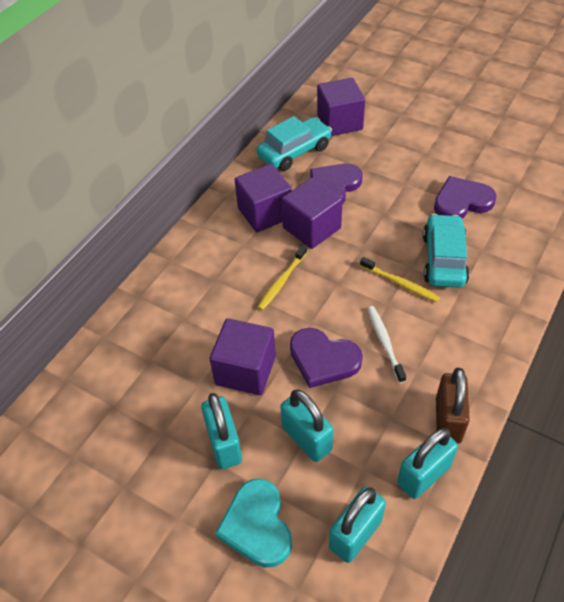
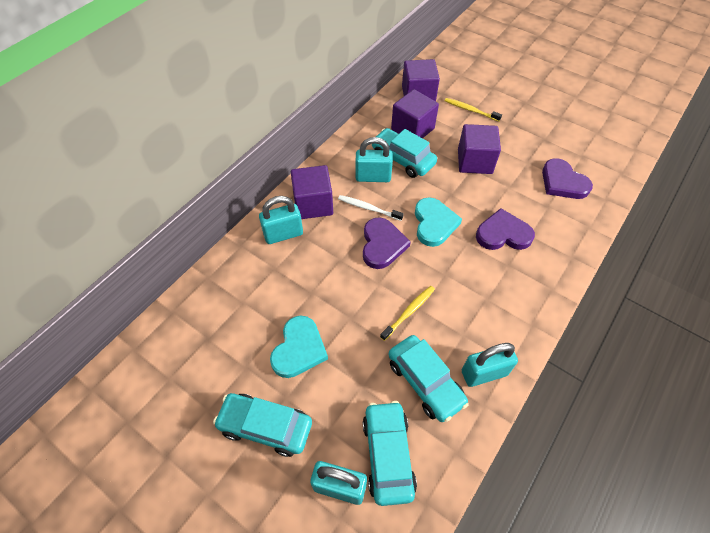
brown padlock: 1 -> 0
turquoise car: 2 -> 4
turquoise heart: 1 -> 2

